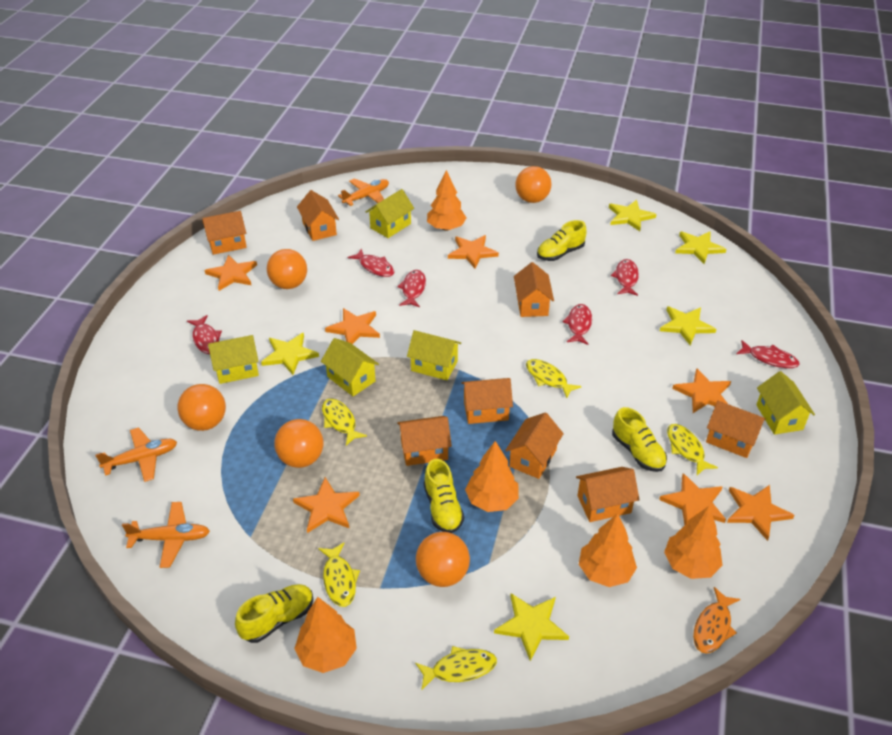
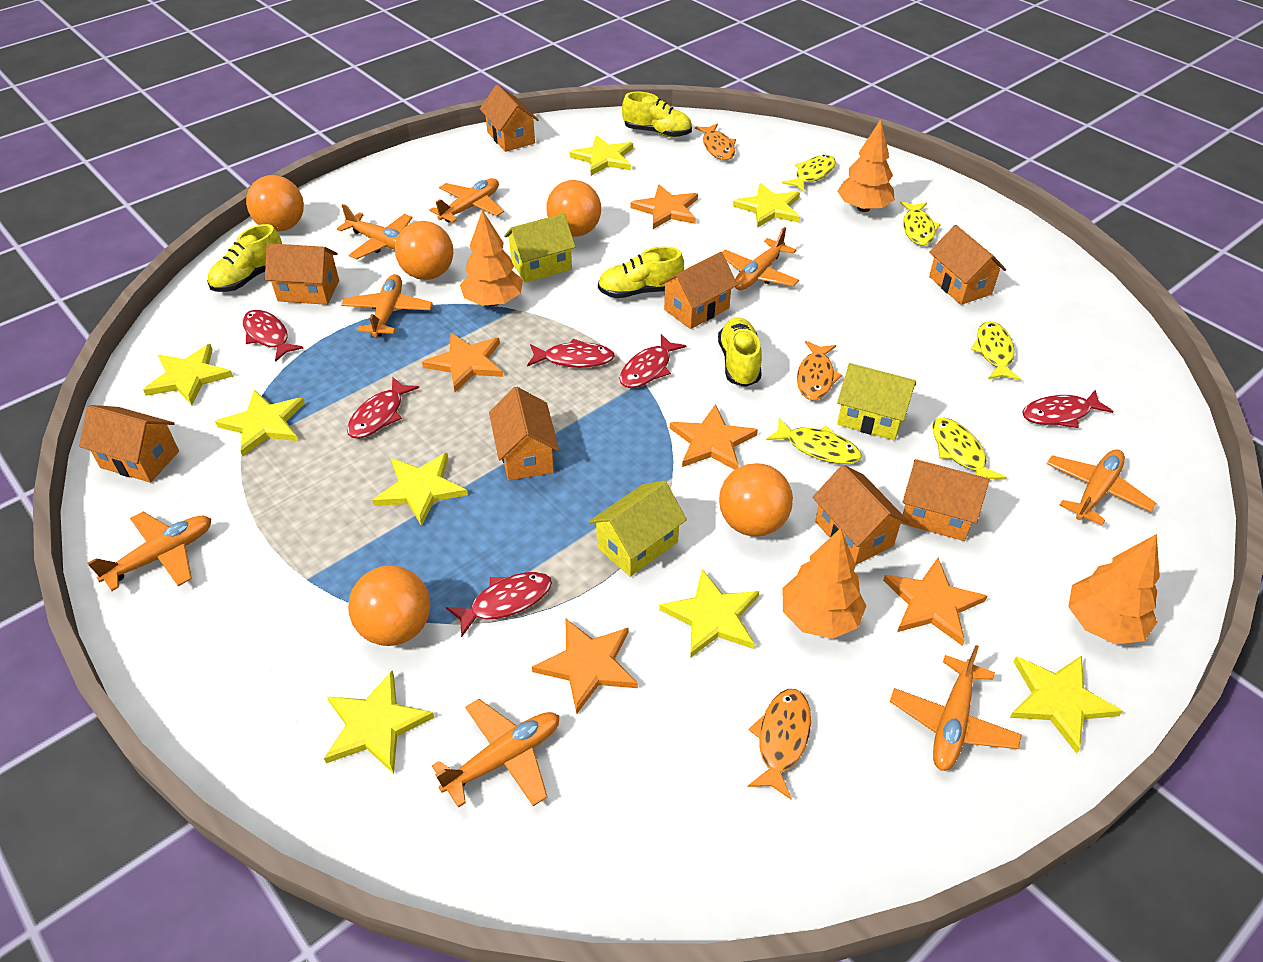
orange fish: 1 -> 3
orange plane: 3 -> 8
orange star: 7 -> 5
orange tree: 5 -> 4
yellow house: 5 -> 3
yellow star: 5 -> 8

